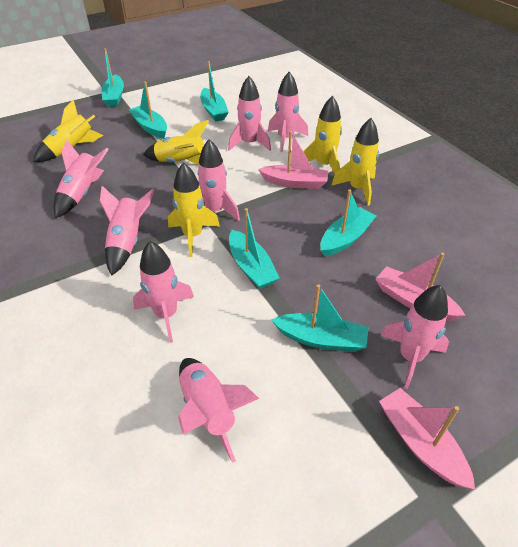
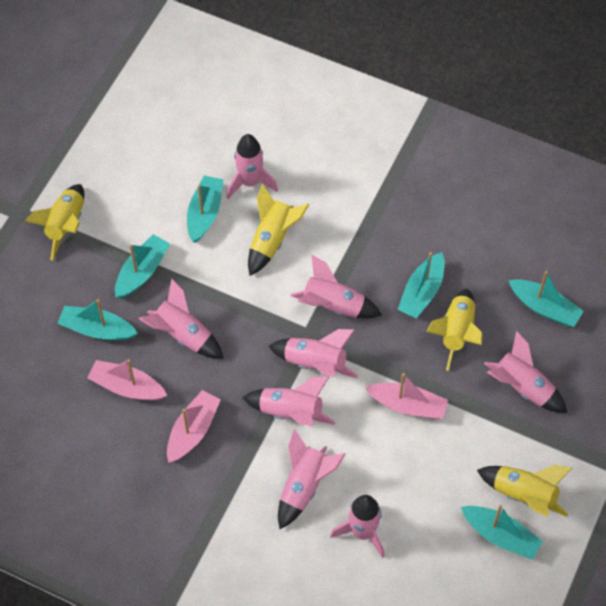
yellow rocket: 5 -> 4

